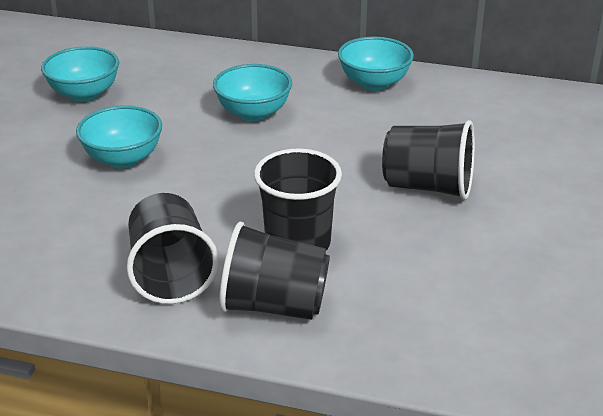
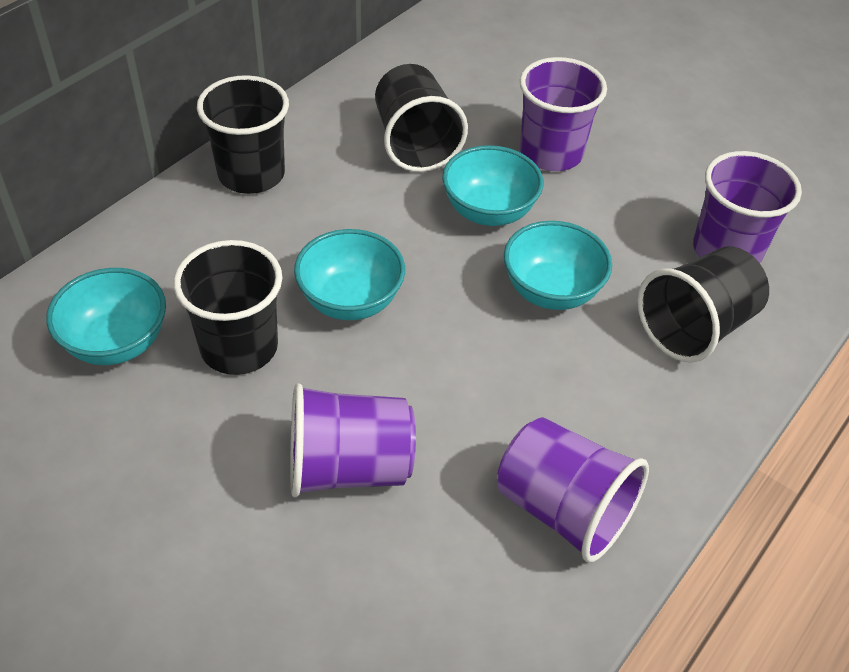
purple cup: 0 -> 4

